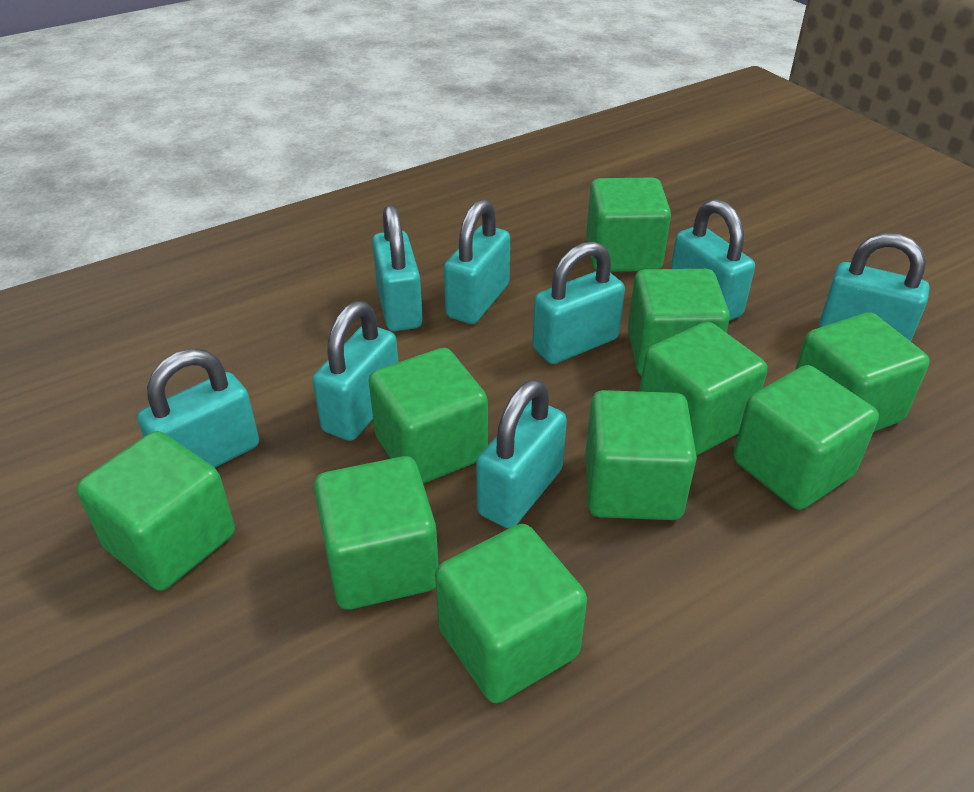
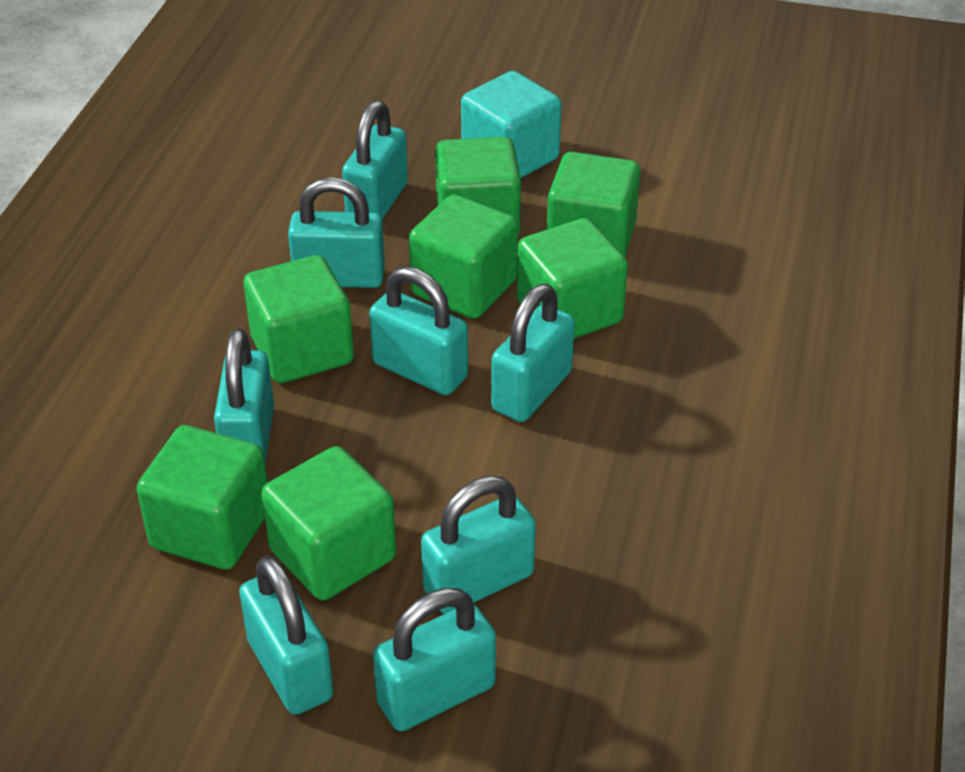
green cube: 10 -> 7
turquoise cube: 0 -> 1

